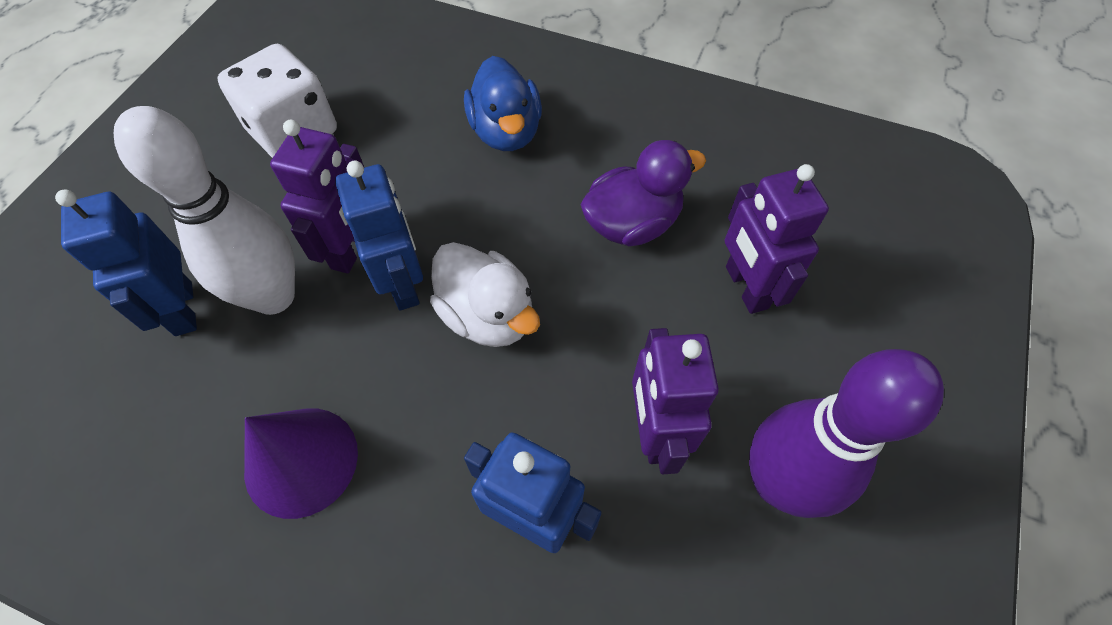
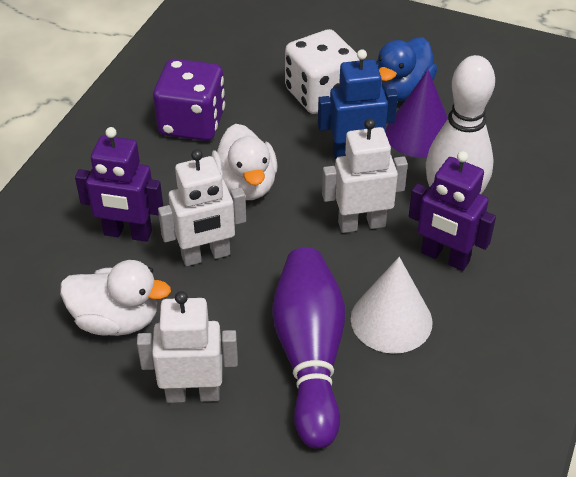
blue robot: 3 -> 1
purple dice: 0 -> 1
purple duck: 1 -> 0
purple robot: 3 -> 2
white cone: 0 -> 1
white duck: 1 -> 2
white robot: 0 -> 3

